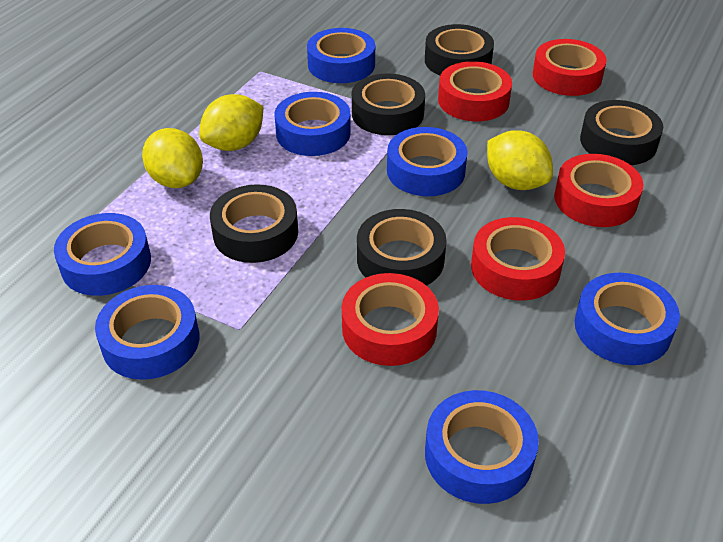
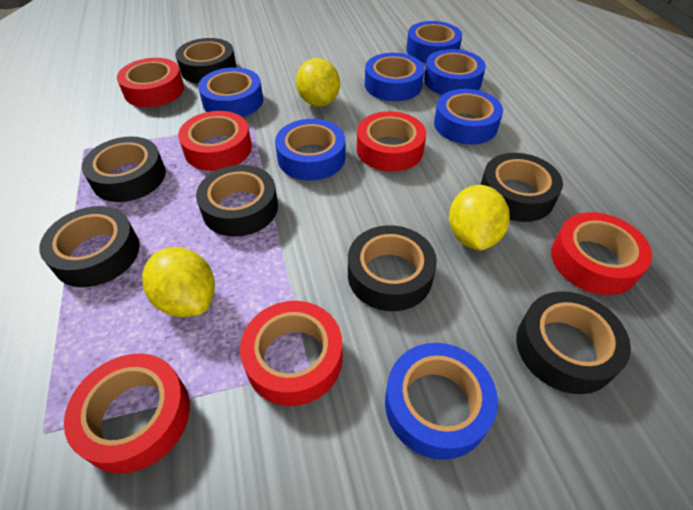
black tape: 5 -> 7
red tape: 5 -> 6

